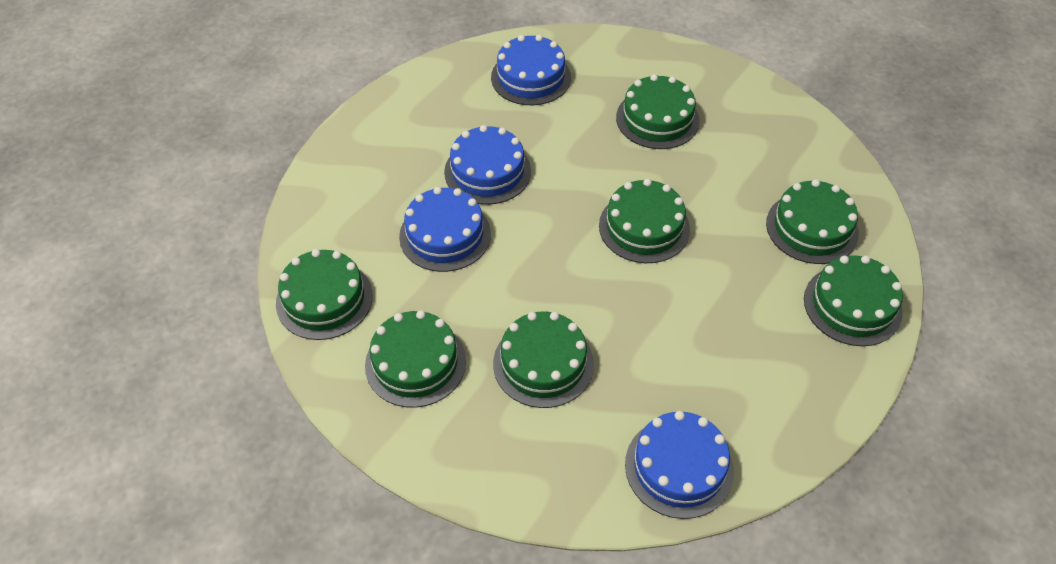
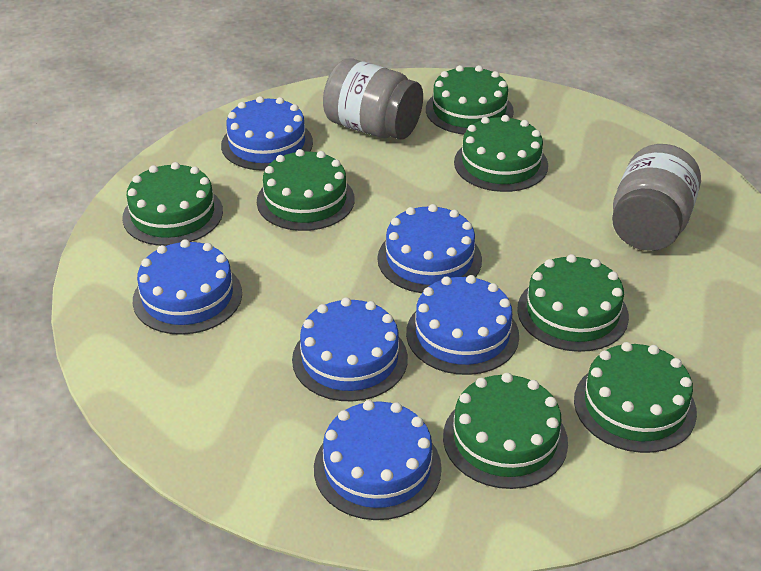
blue cake: 4 -> 6
grey jar: 0 -> 2

